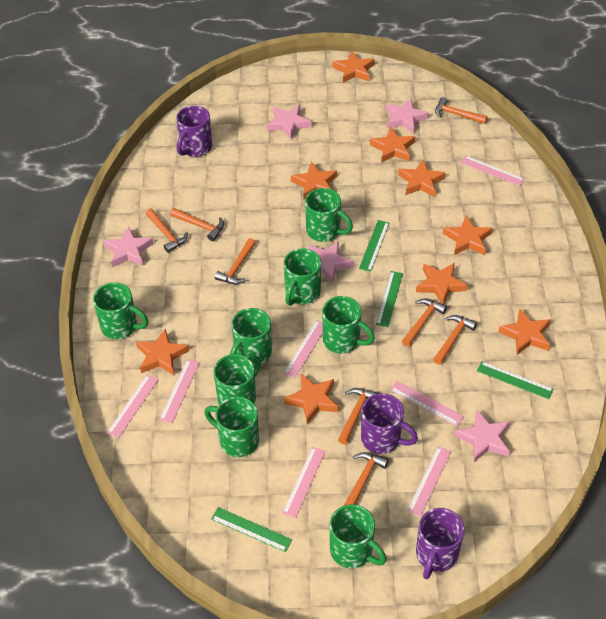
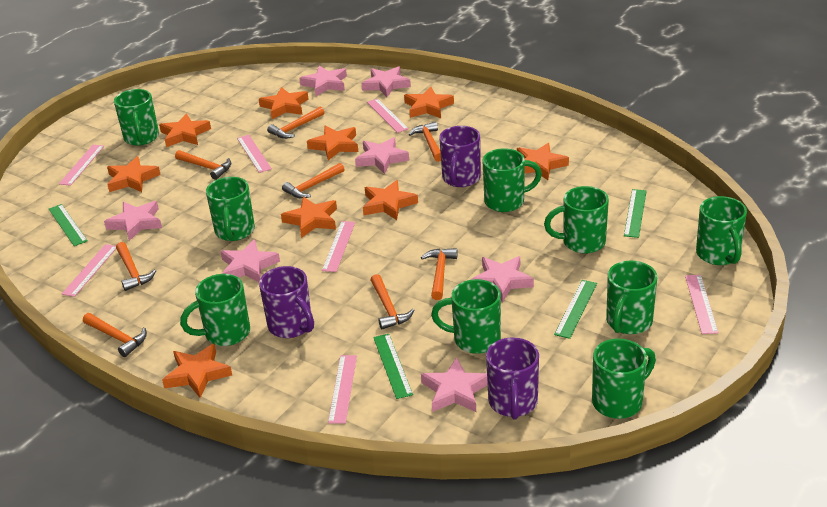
green mug: 8 -> 9
pink star: 5 -> 7

